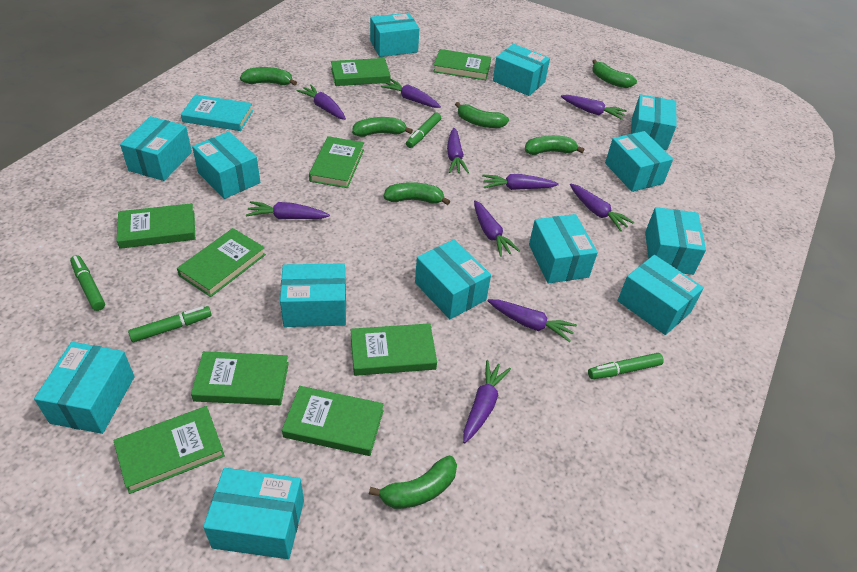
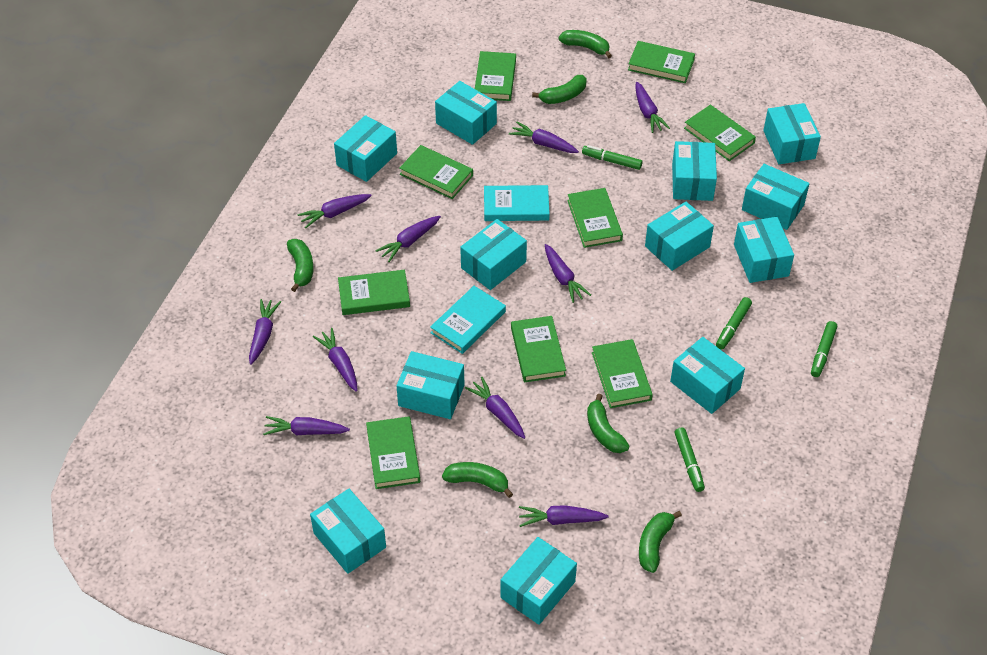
green banana: 7 -> 6
turquoise book: 1 -> 2
turquoise box: 13 -> 12

